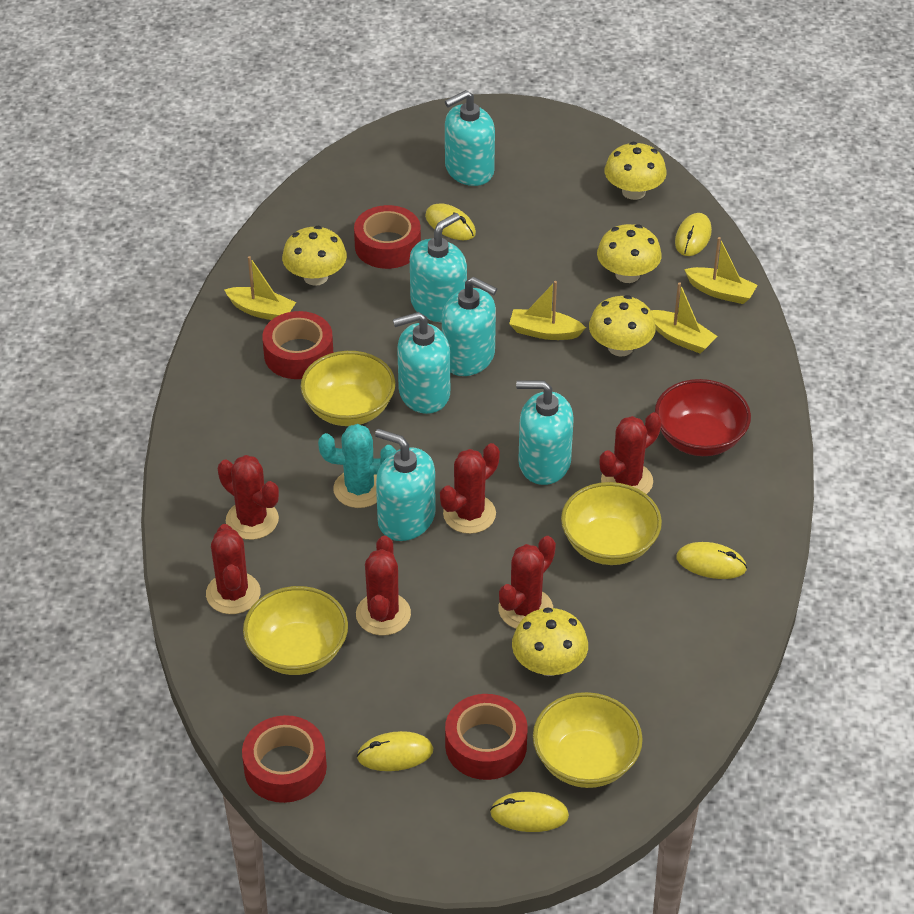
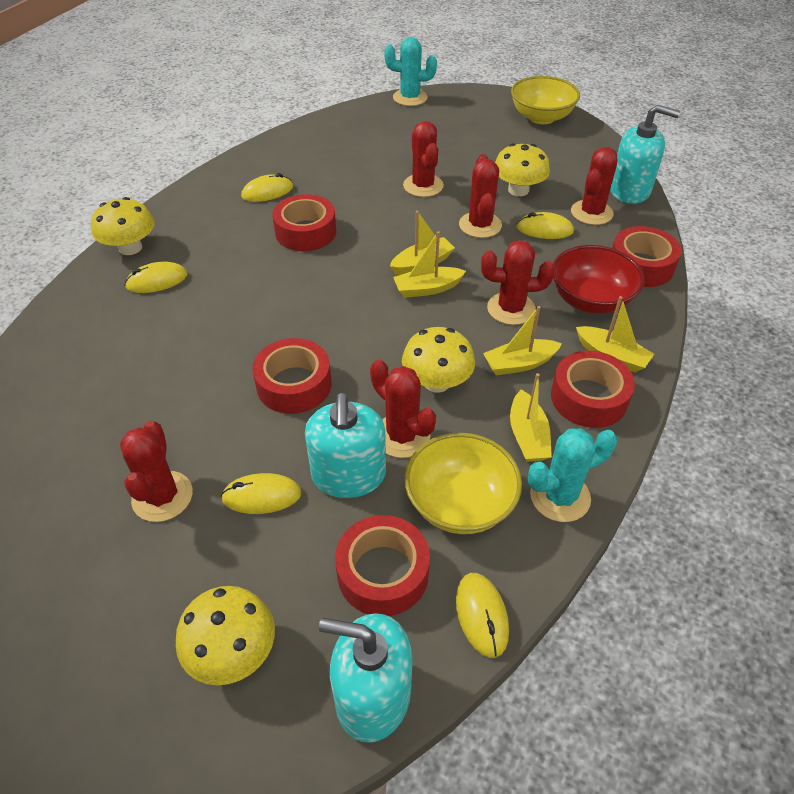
red tape: 4 -> 5
turquoise cactus: 1 -> 2
turquoise soap dispenser: 6 -> 3
yellow boat: 4 -> 5
yellow bowl: 4 -> 2
yellow mushroom: 5 -> 4

